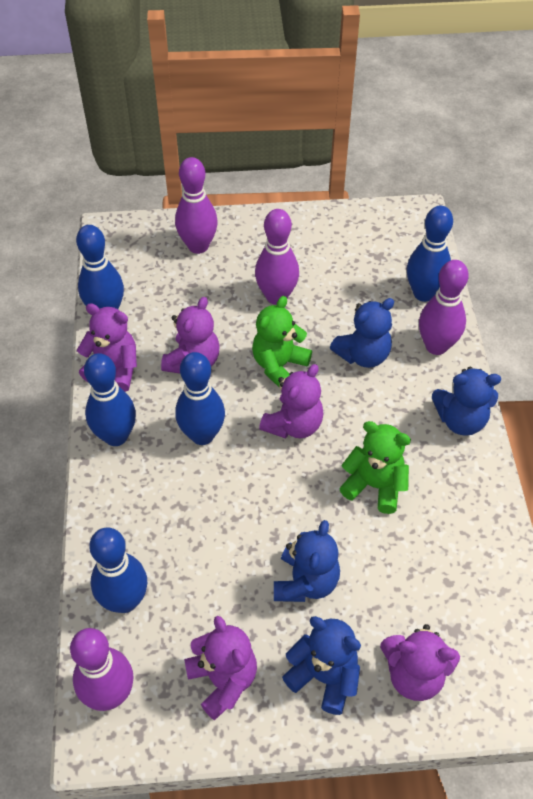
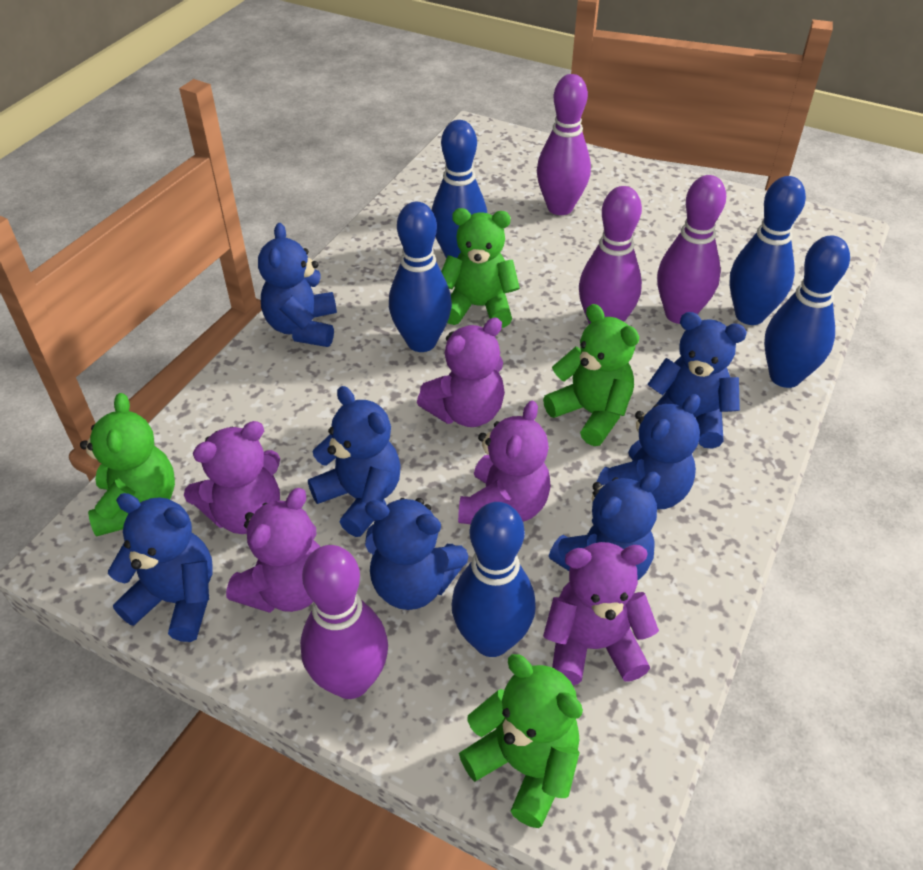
blue teddy bear: 4 -> 7
green teddy bear: 2 -> 4

